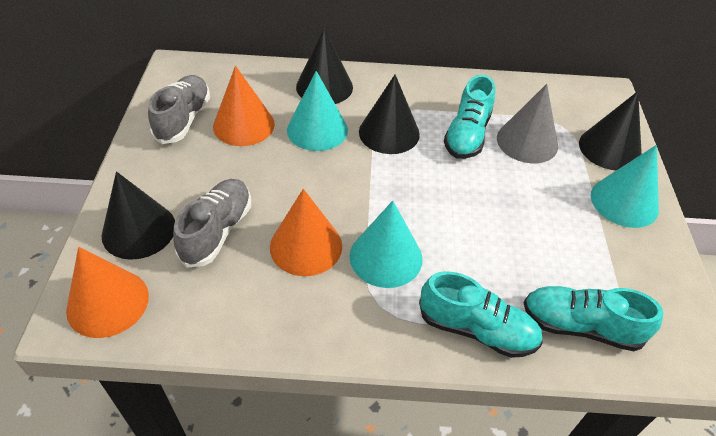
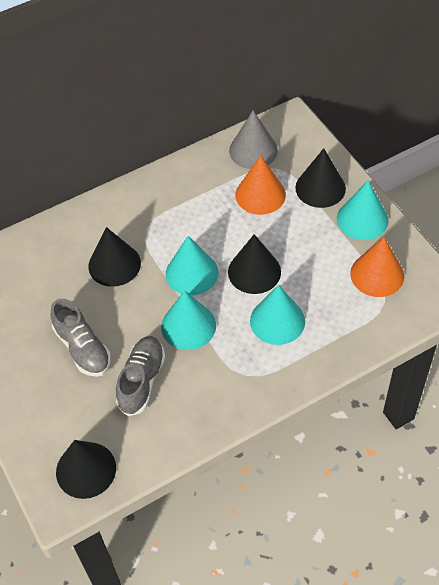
orange cone: 3 -> 2
turquoise cone: 3 -> 4
turquoise shoe: 3 -> 0

